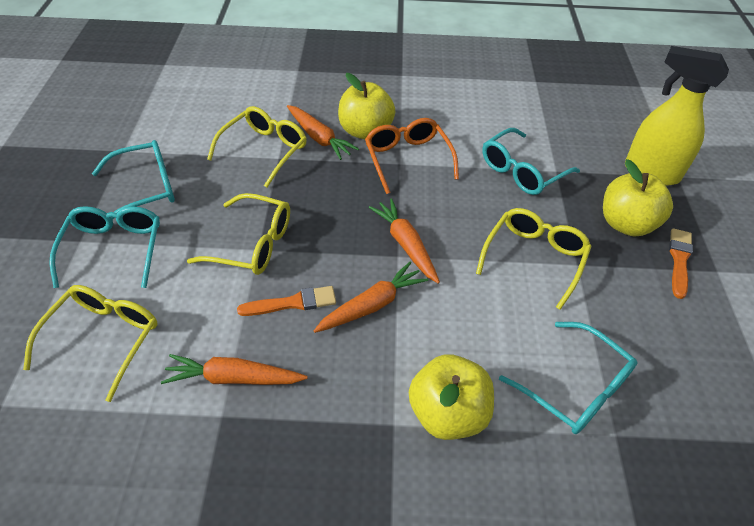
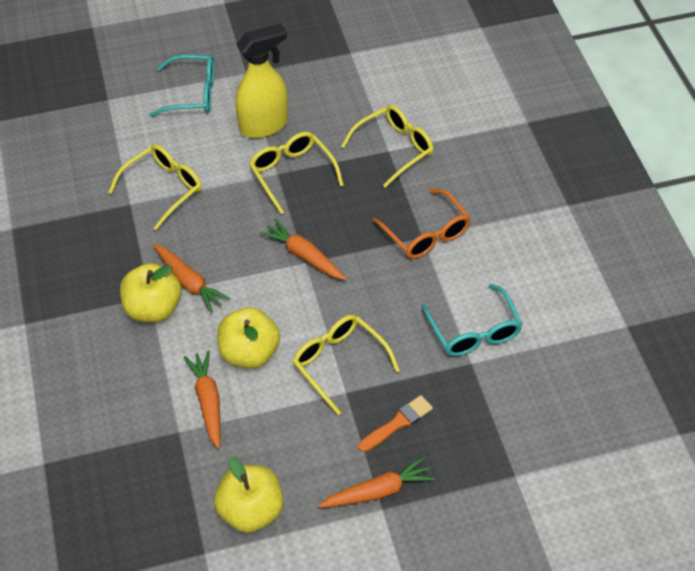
orange brush: 2 -> 1
turquoise glasses: 4 -> 2

